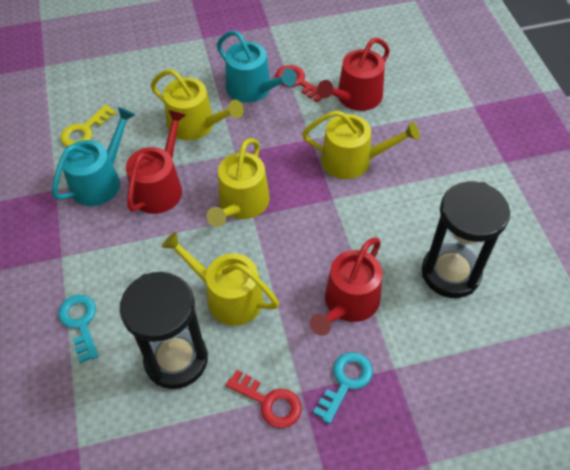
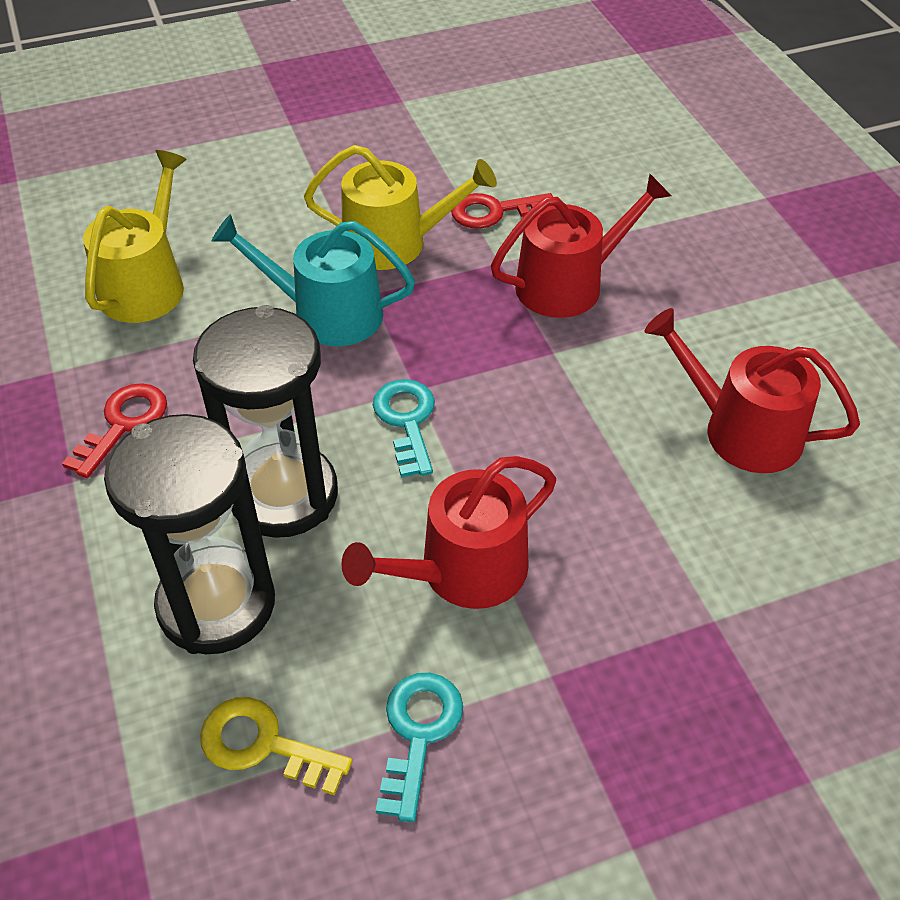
turquoise watering can: 2 -> 1
yellow watering can: 4 -> 2

